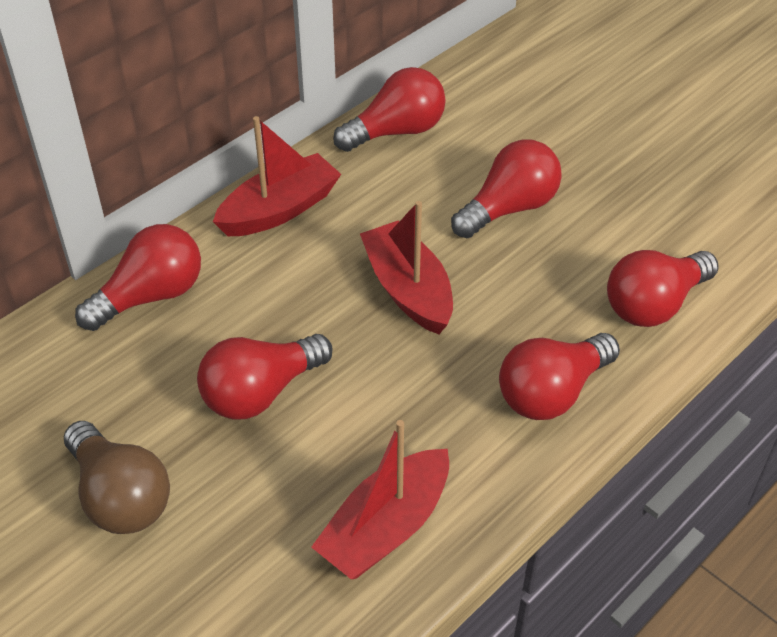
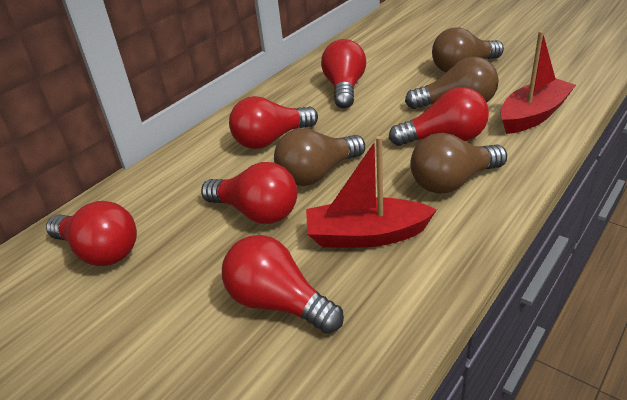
brown light bulb: 1 -> 4
red boat: 3 -> 2

